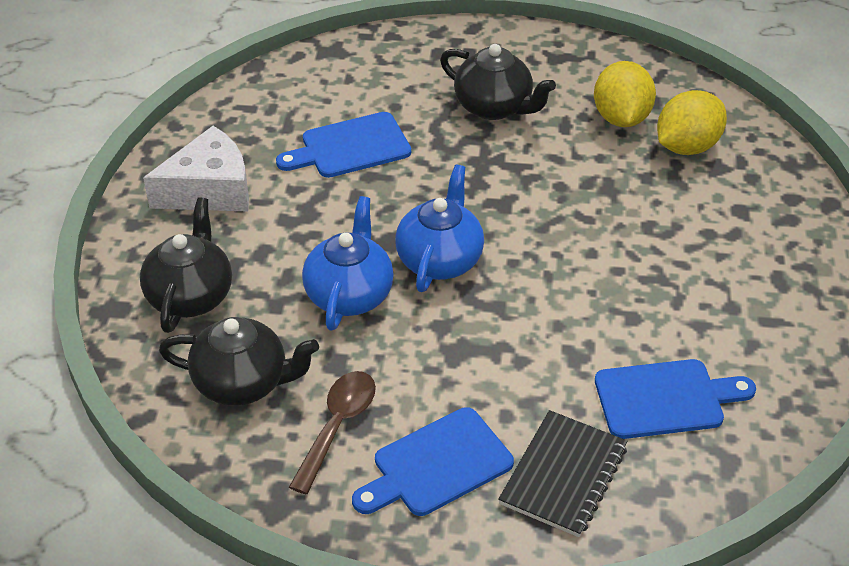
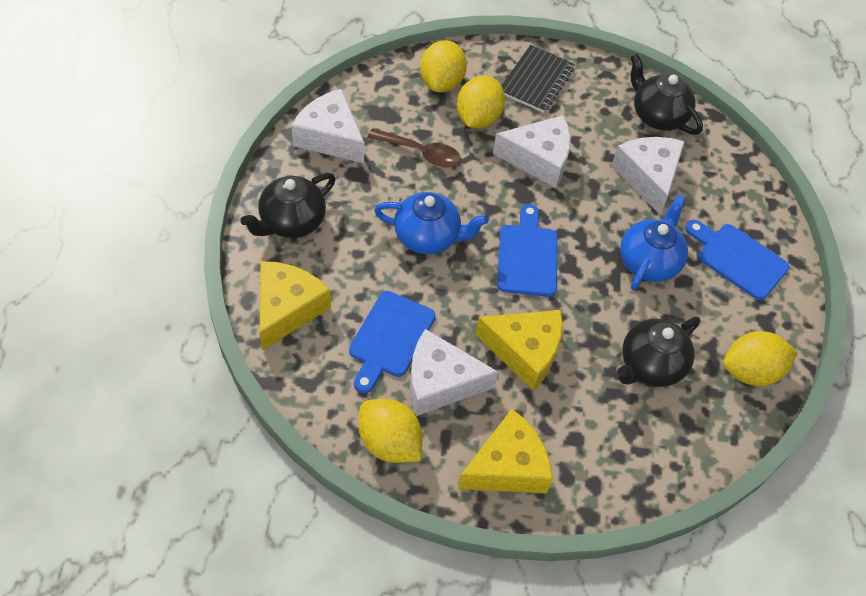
white cheese: 1 -> 4
yellow cheese: 0 -> 3
yellow lemon: 2 -> 4

